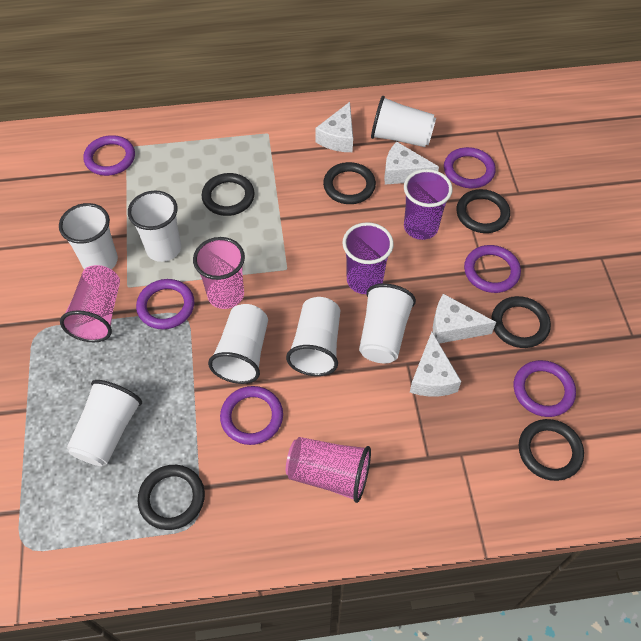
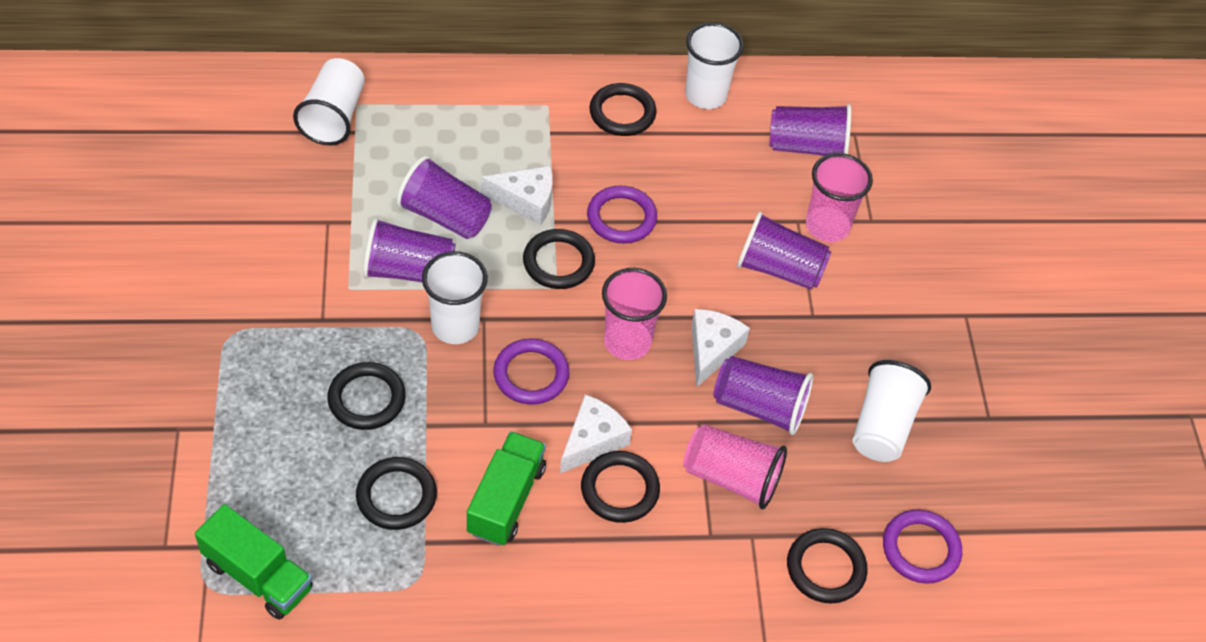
green truck: 0 -> 2
purple cup: 2 -> 5
purple ring: 6 -> 3
white cheese: 4 -> 3
white cup: 7 -> 4

